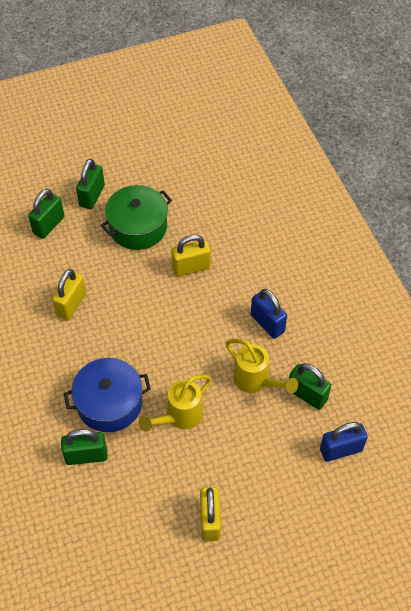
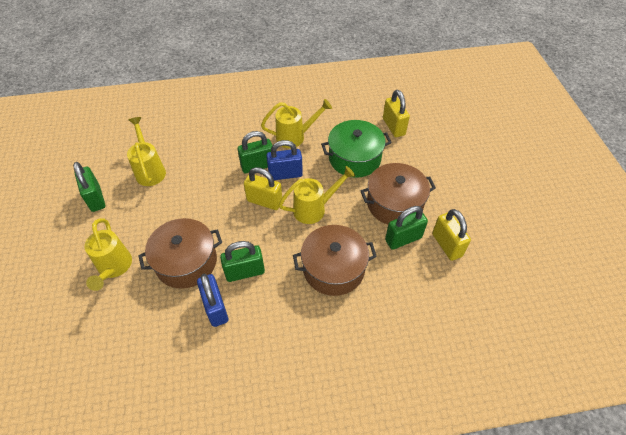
blue pot: 1 -> 0
brown pot: 0 -> 3
yellow watering can: 2 -> 4

